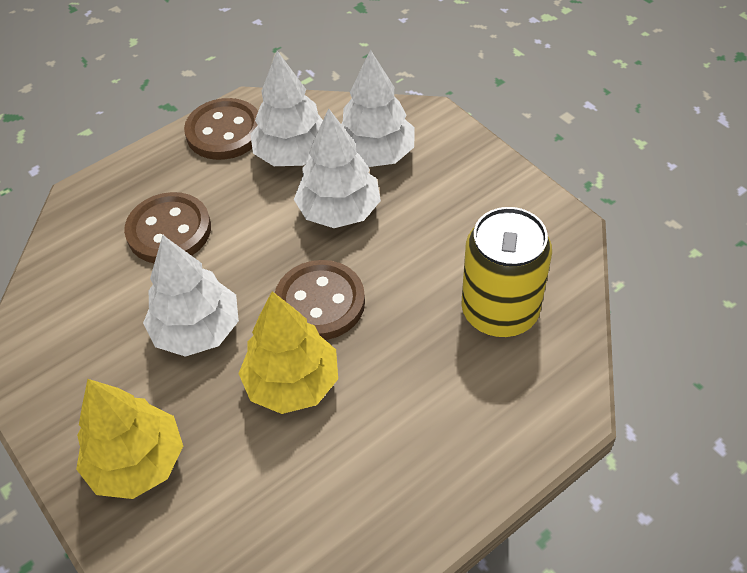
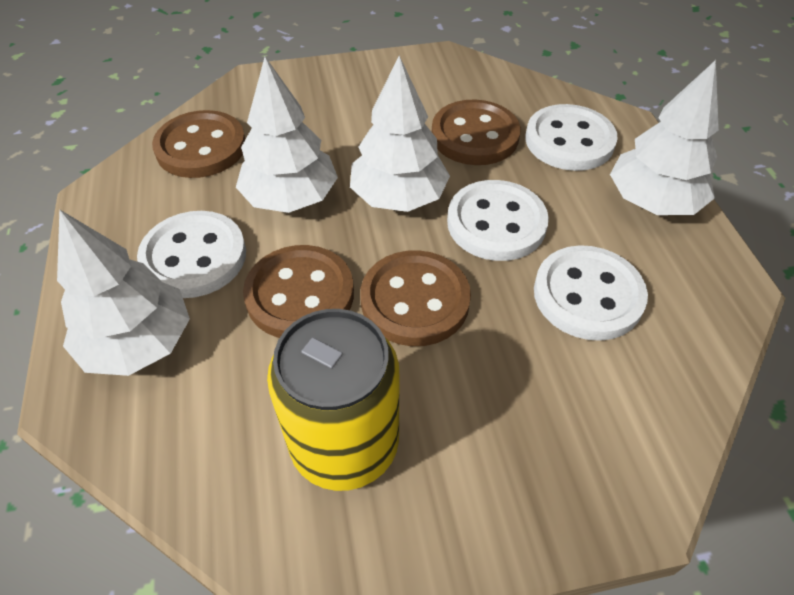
brown button: 3 -> 4
white button: 0 -> 4
yellow tree: 2 -> 0

